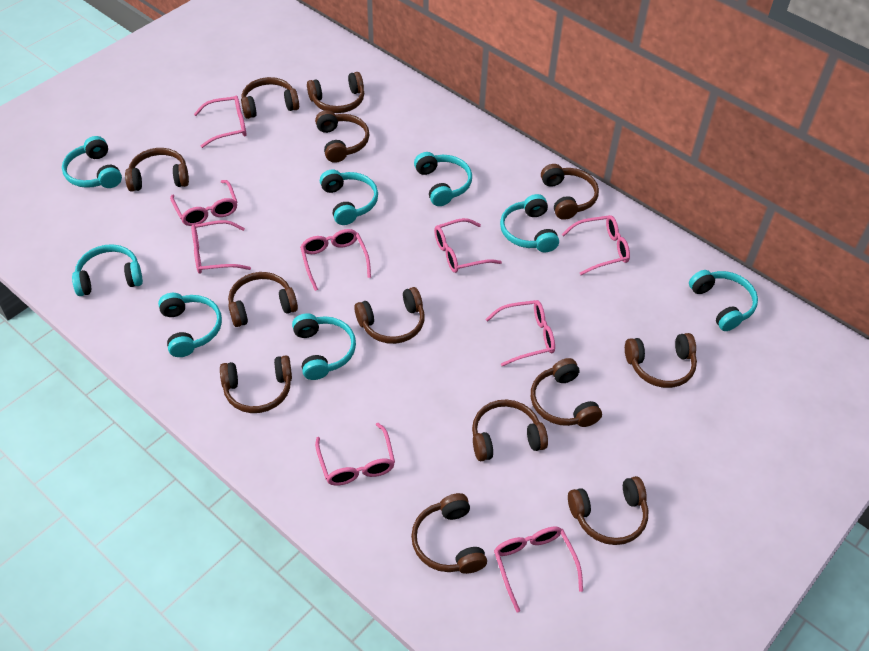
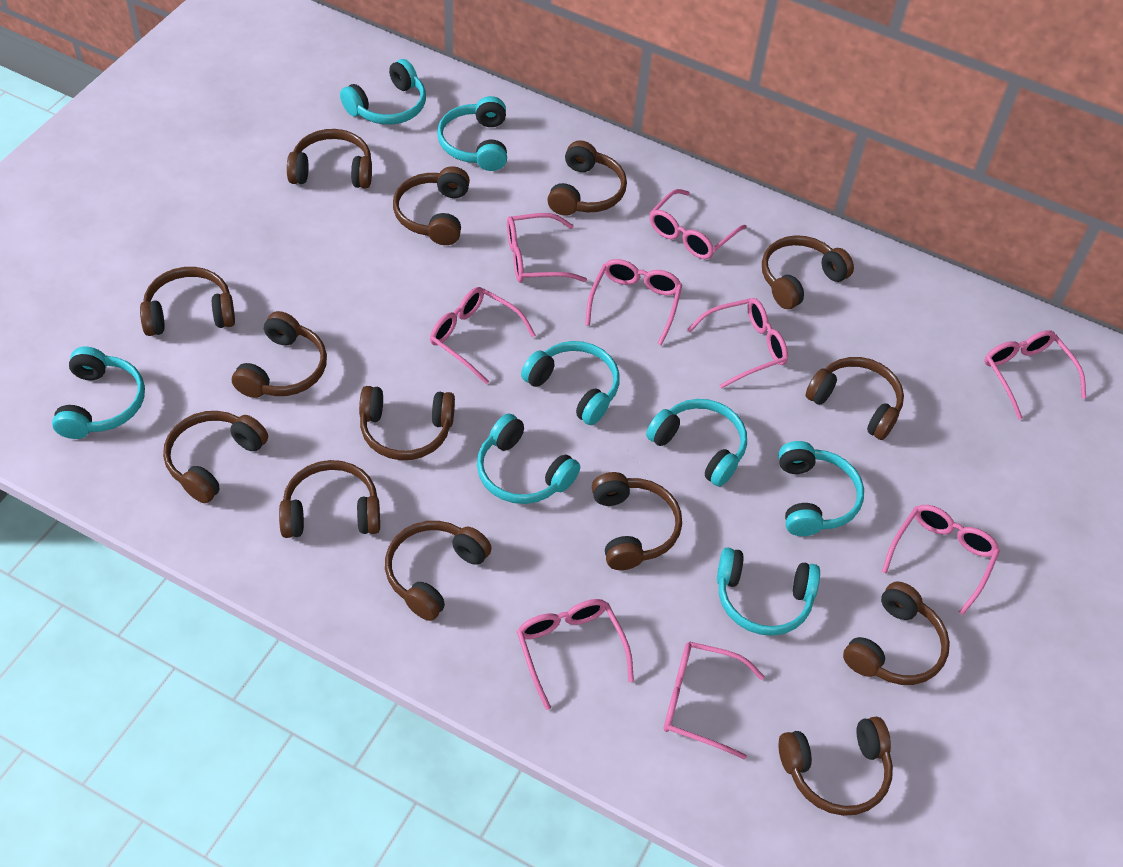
brown headphones: 13 -> 14

